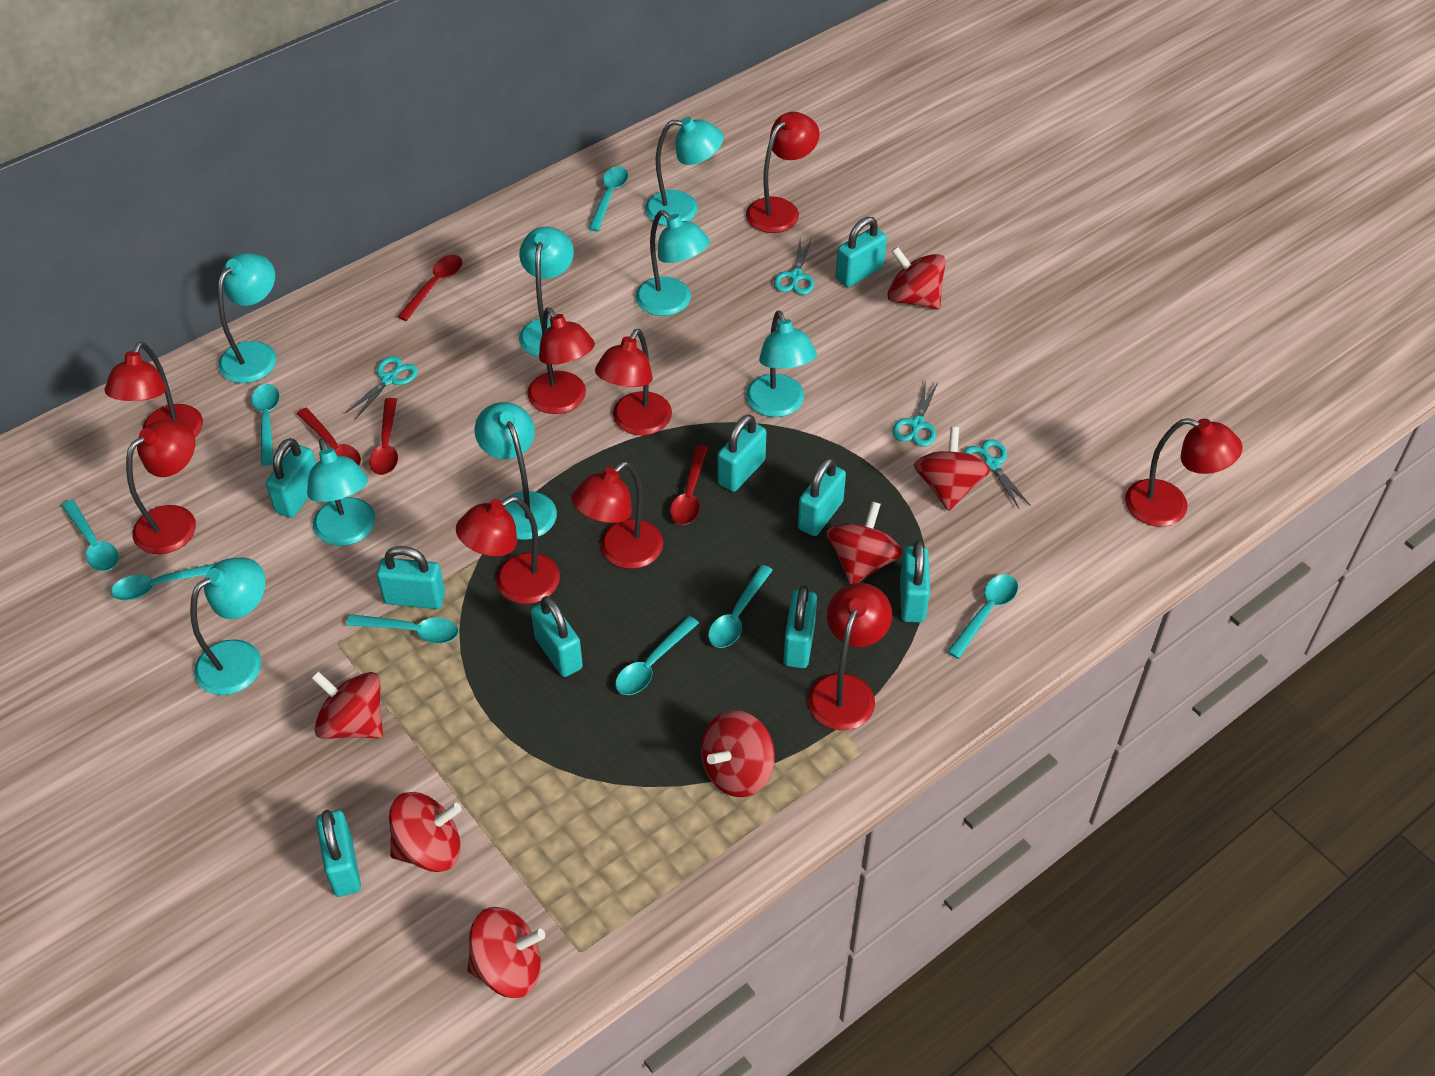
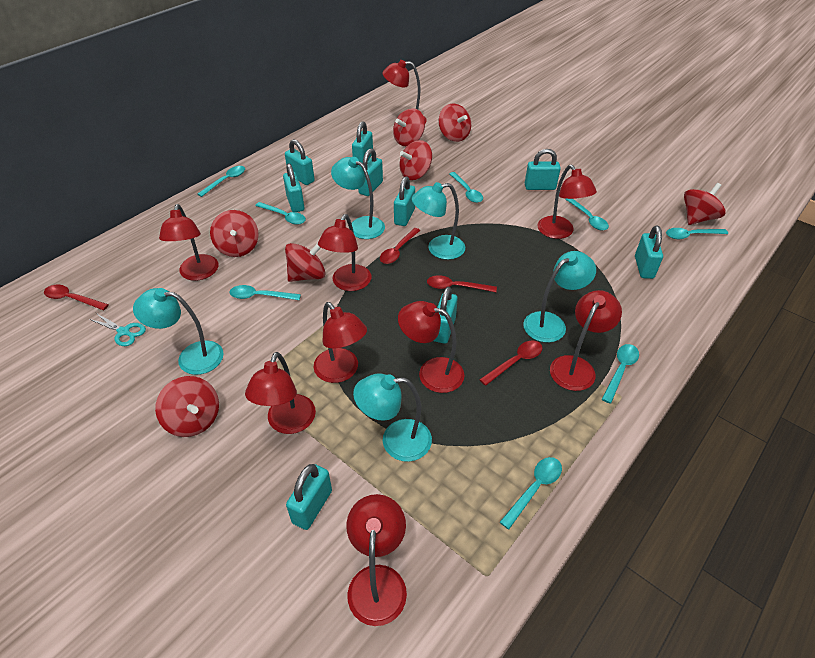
turquoise lamp: 8 -> 5
turquoise scissors: 4 -> 1

